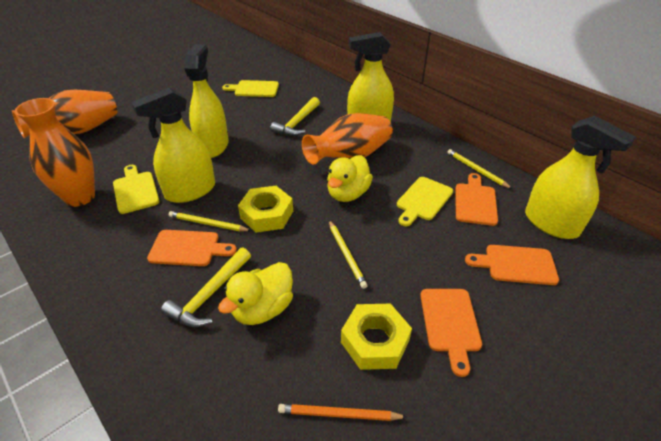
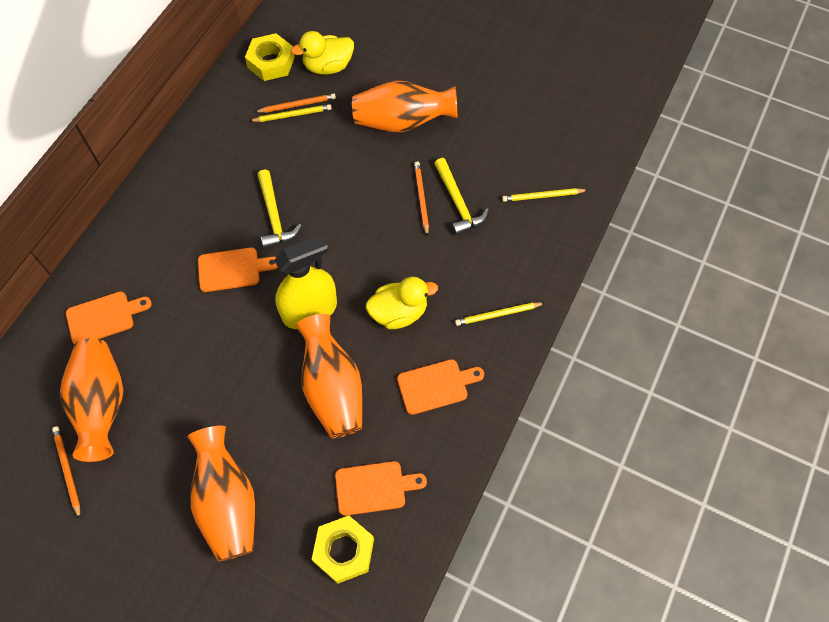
orange pencil: 1 -> 3
orange vase: 3 -> 4
yellow cutting board: 3 -> 0
yellow spray bottle: 4 -> 1

